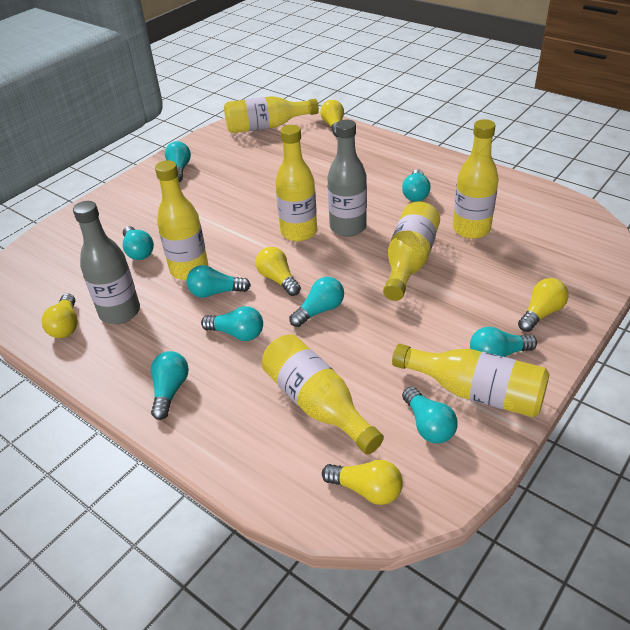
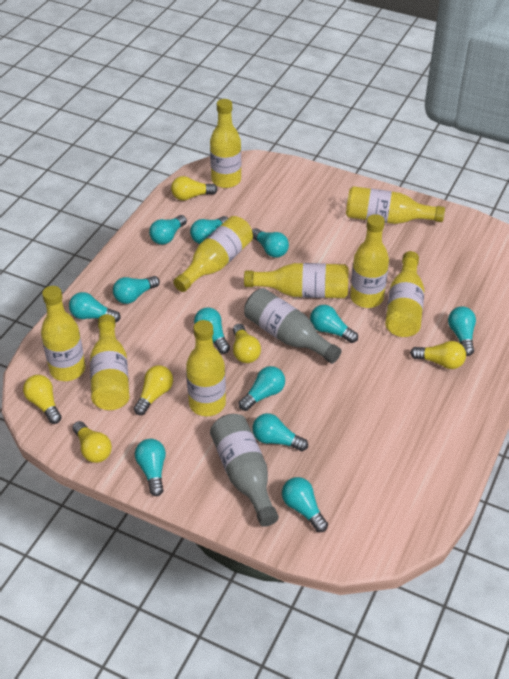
turquoise light bulb: 9 -> 12
yellow bottle: 7 -> 9
yellow light bulb: 5 -> 6

